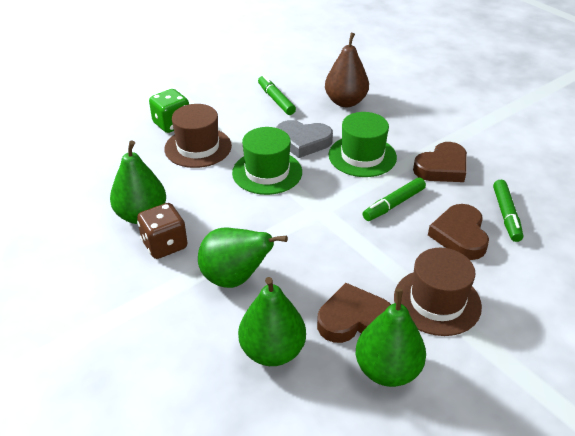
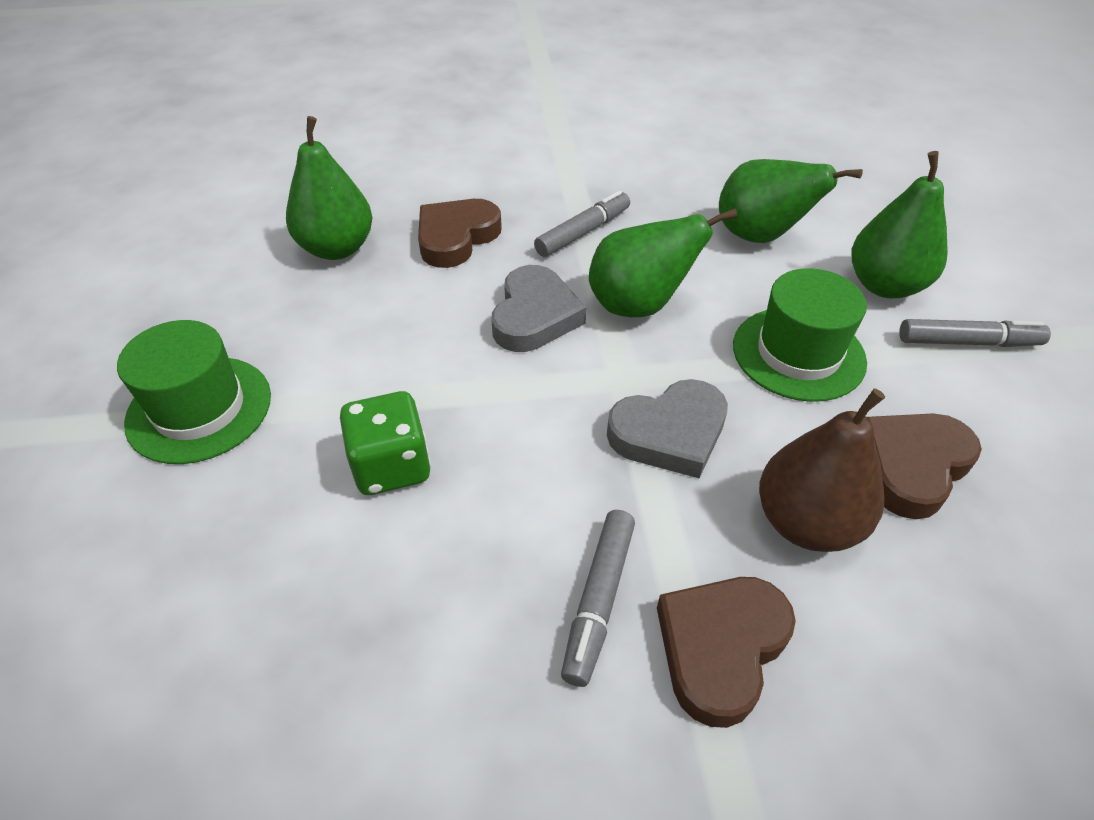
brown dice: 1 -> 0
brown hat: 2 -> 0
green marker: 3 -> 0
grey heart: 1 -> 2
grey marker: 0 -> 3

